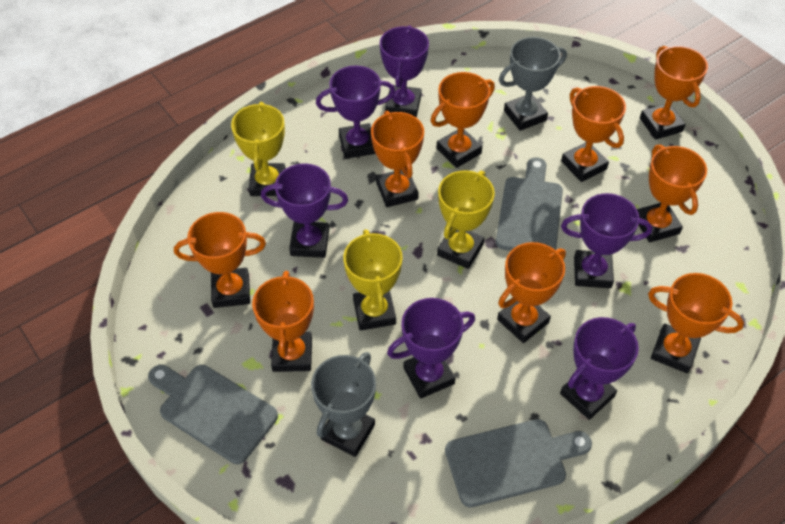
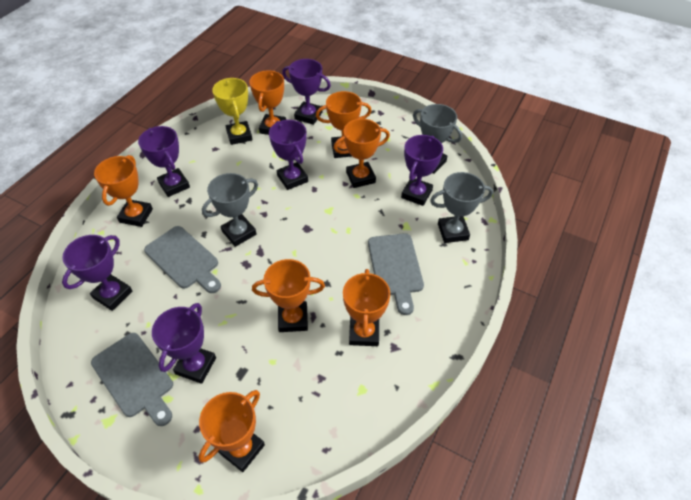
grey trophy: 2 -> 3
orange trophy: 9 -> 7
yellow trophy: 3 -> 1

